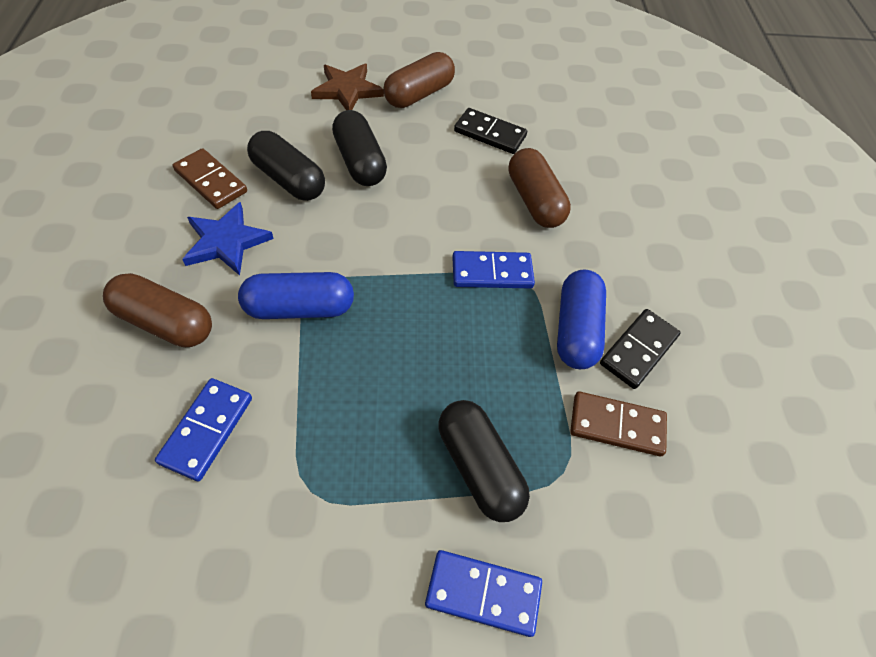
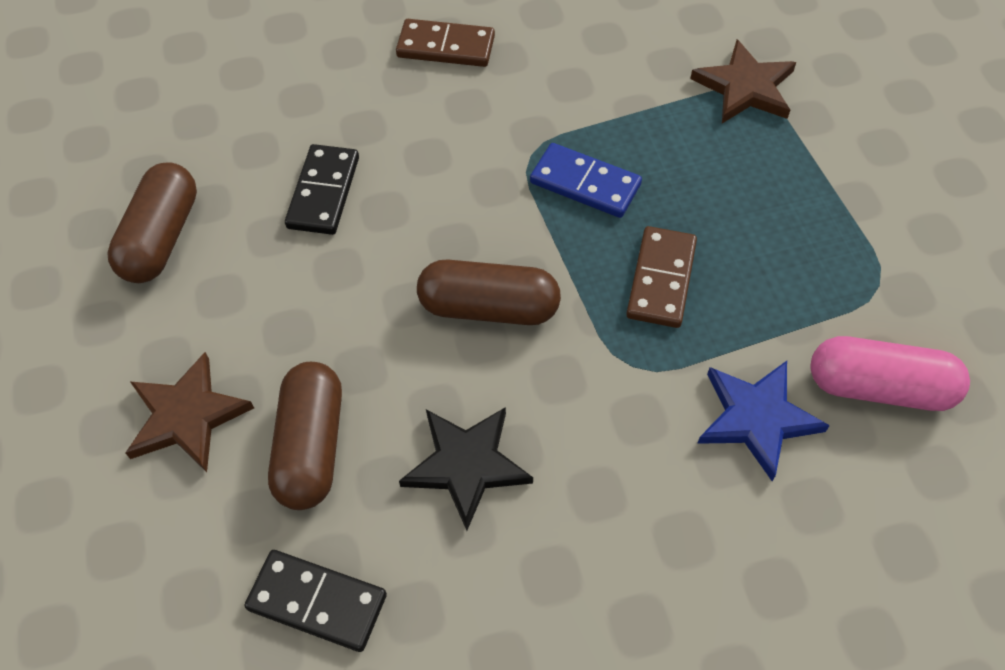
black capsule: 3 -> 0
black star: 0 -> 1
blue capsule: 2 -> 0
blue domino: 3 -> 1
brown star: 1 -> 2
pink capsule: 0 -> 1

